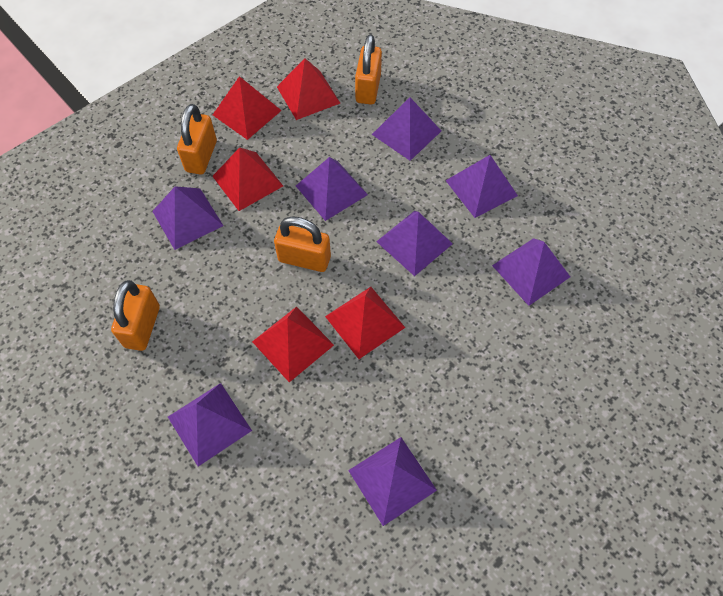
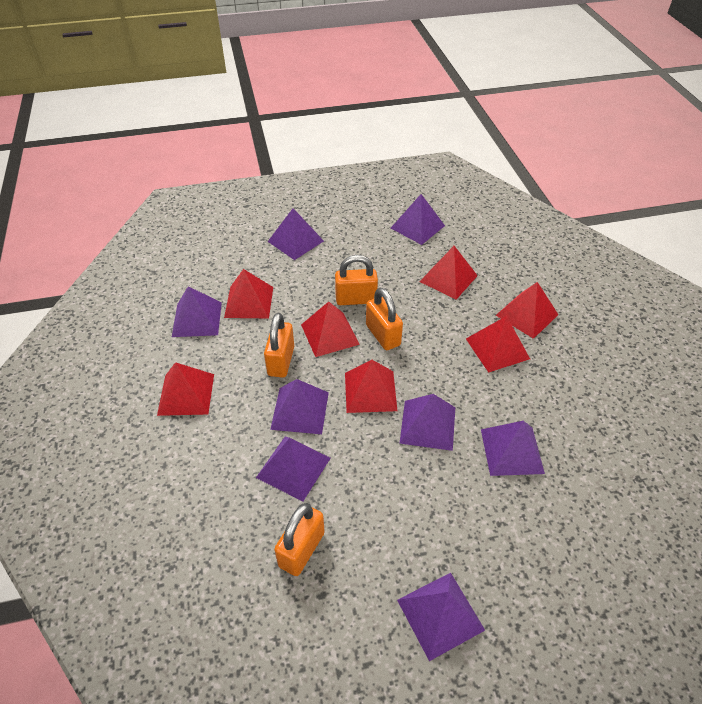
red pyramid: 5 -> 7

